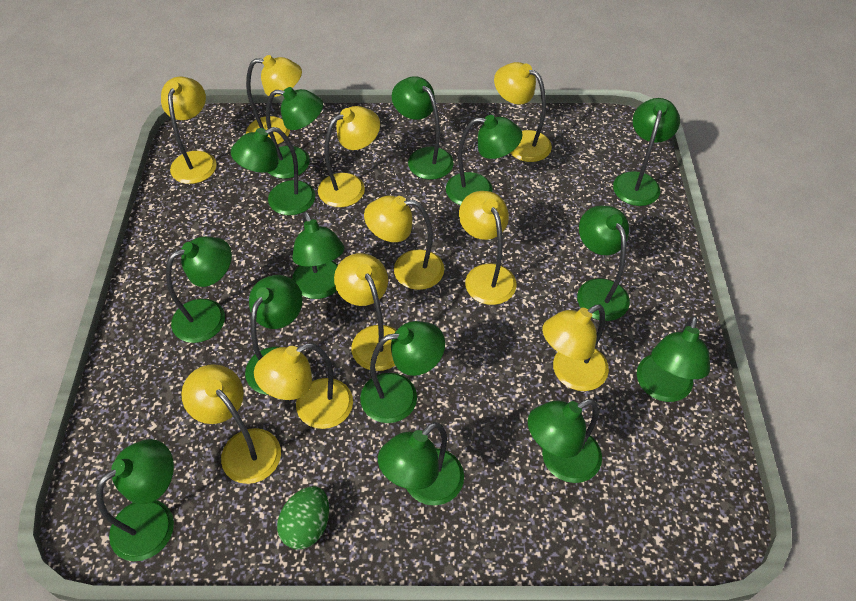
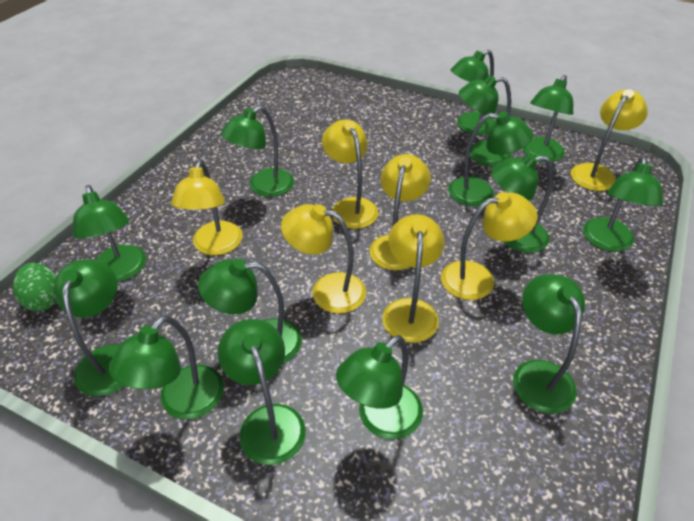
yellow lamp: 10 -> 7

